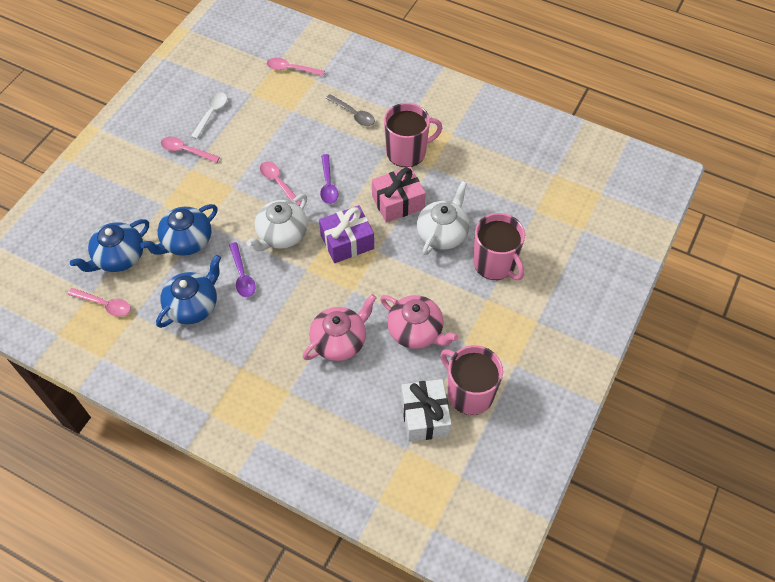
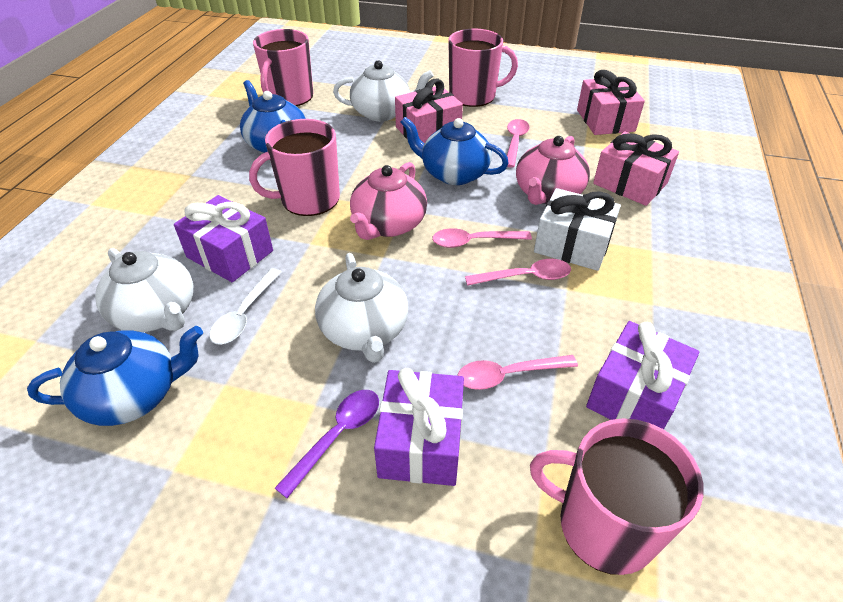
grey spoon: 1 -> 0
pink gift: 1 -> 3
pink mug: 3 -> 4
purple gift: 1 -> 3
purple spoon: 2 -> 1
white teapot: 2 -> 3

